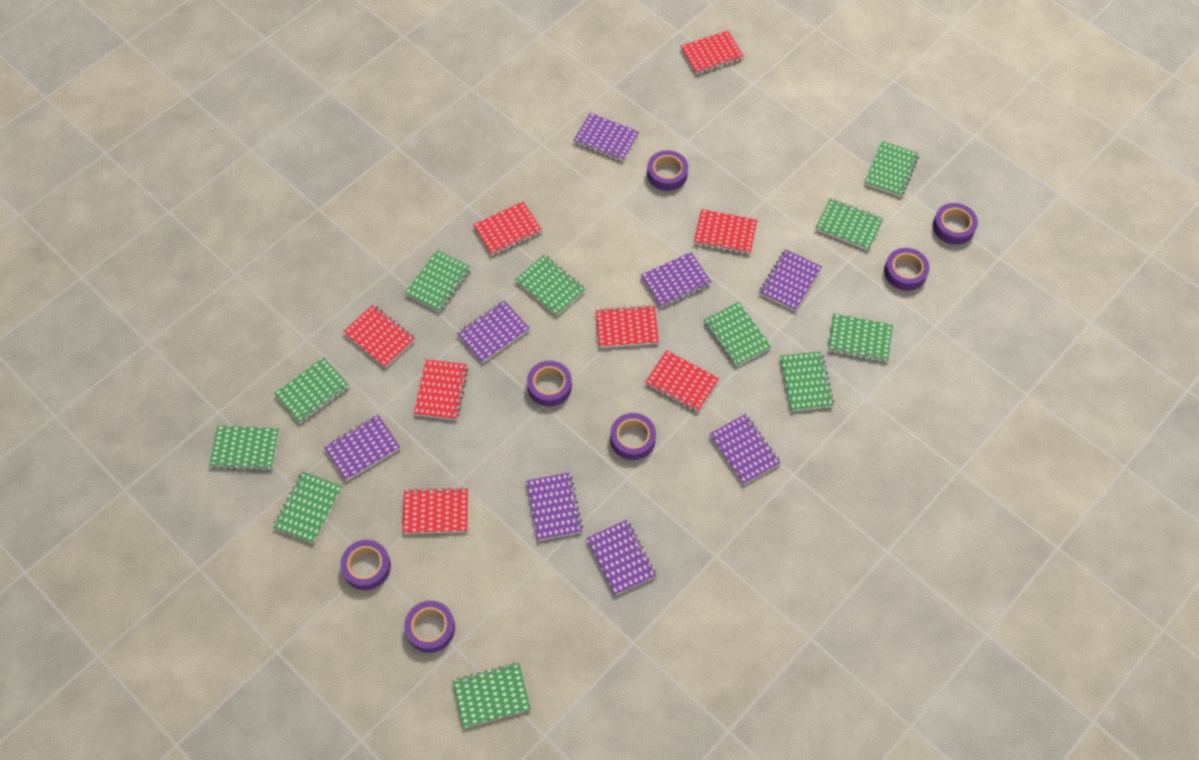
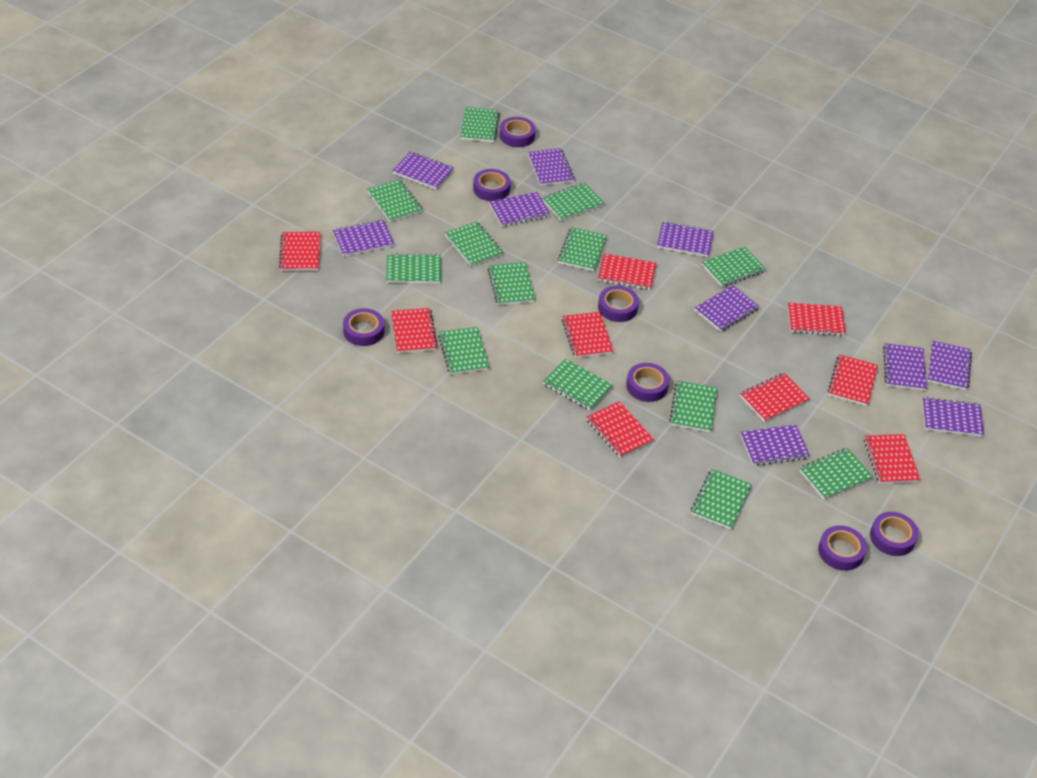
green notebook: 11 -> 13
purple notebook: 8 -> 10
red notebook: 8 -> 9

